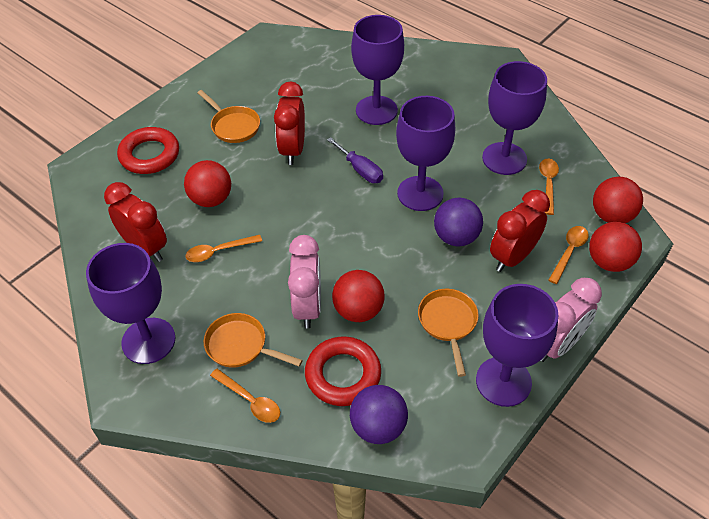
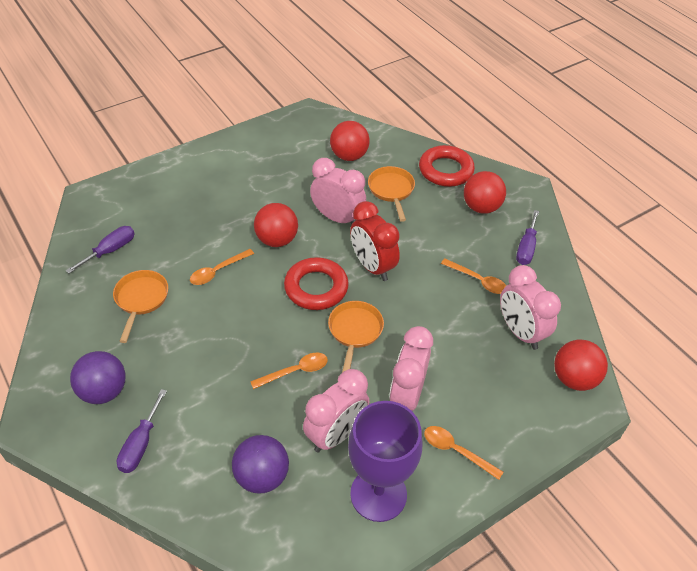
pink clock: 2 -> 4
purple goblet: 5 -> 1
purple screwdriver: 1 -> 3
red clock: 3 -> 1

